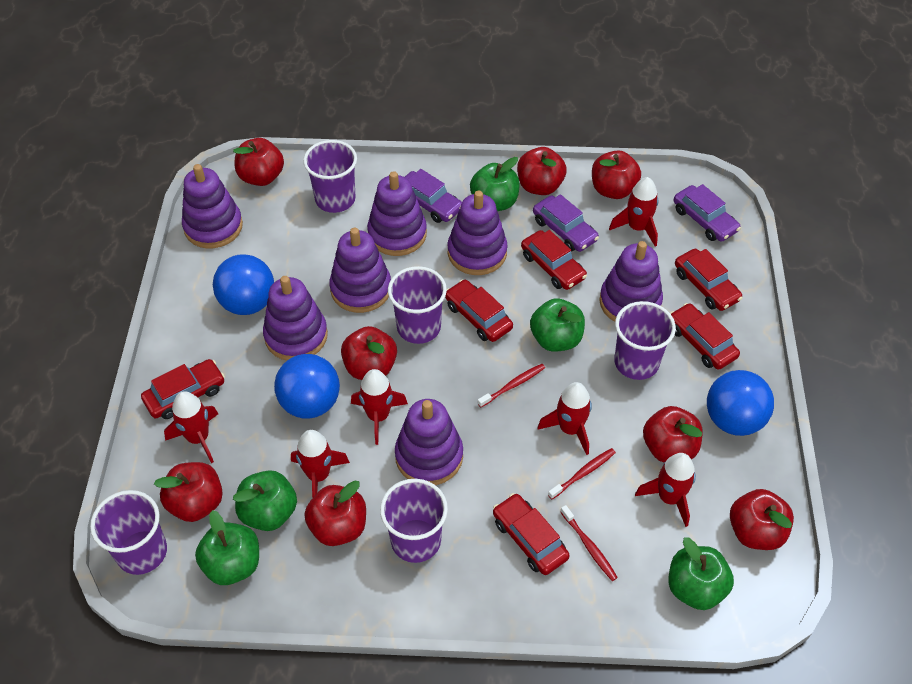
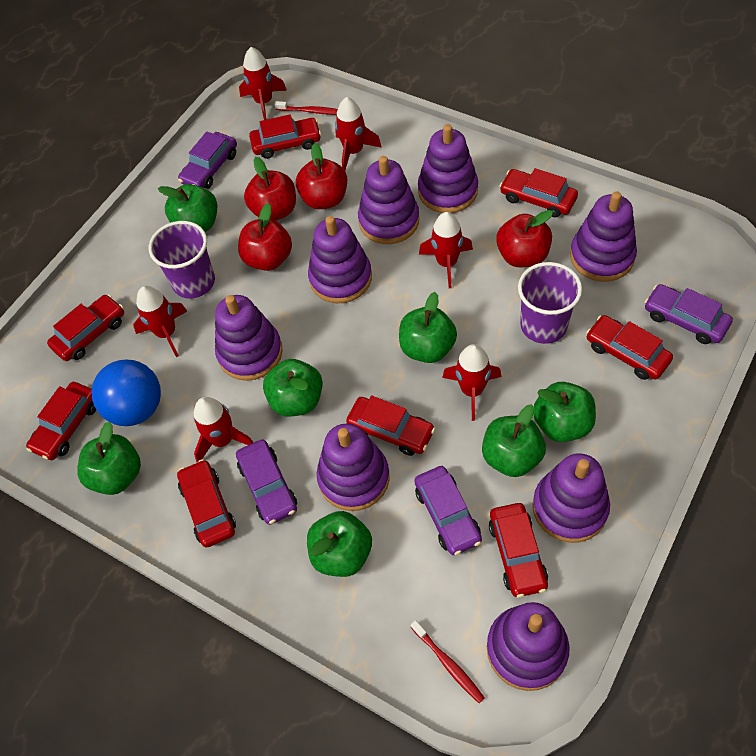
blue ball: 3 -> 1
green apple: 5 -> 7
purple car: 3 -> 4
purple cup: 5 -> 2
purple stacking toy: 7 -> 8
red apple: 8 -> 4
red car: 6 -> 8
red toothbrush: 3 -> 2

